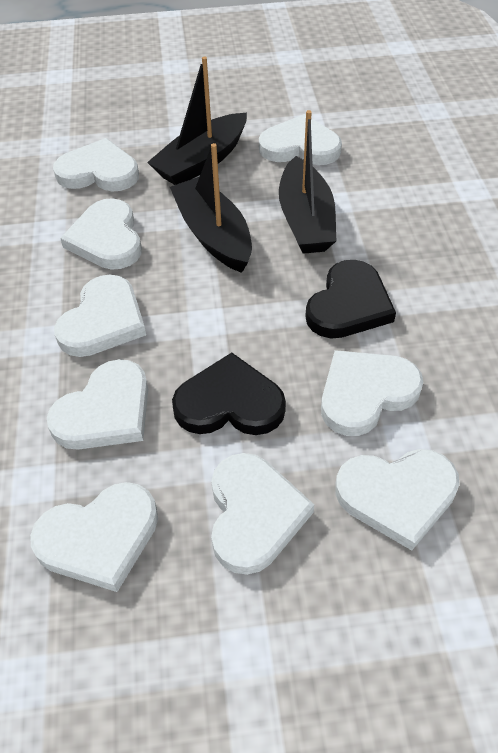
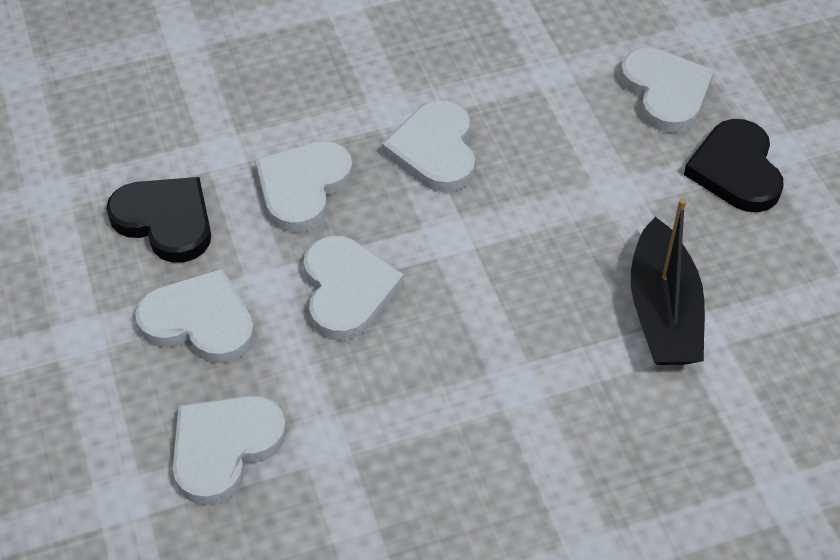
black boat: 3 -> 1
white heart: 9 -> 6

